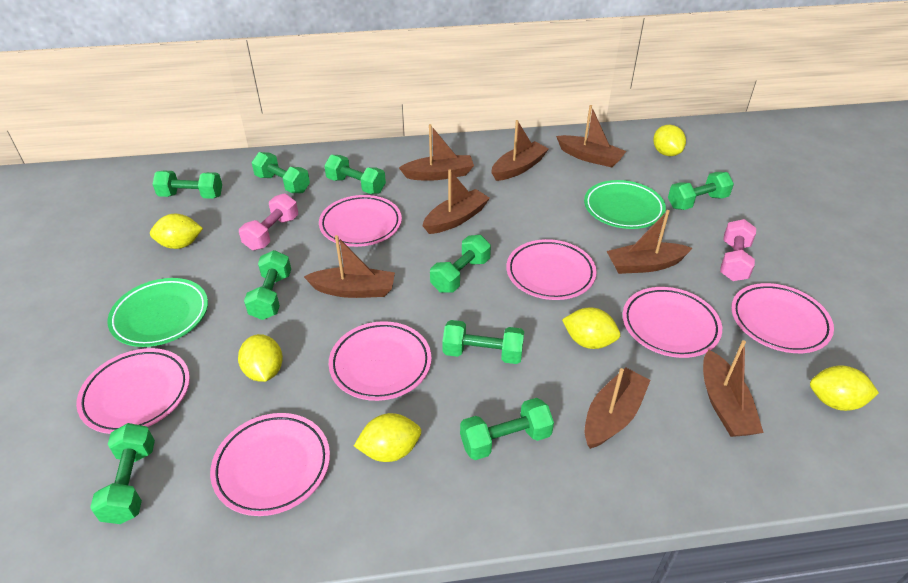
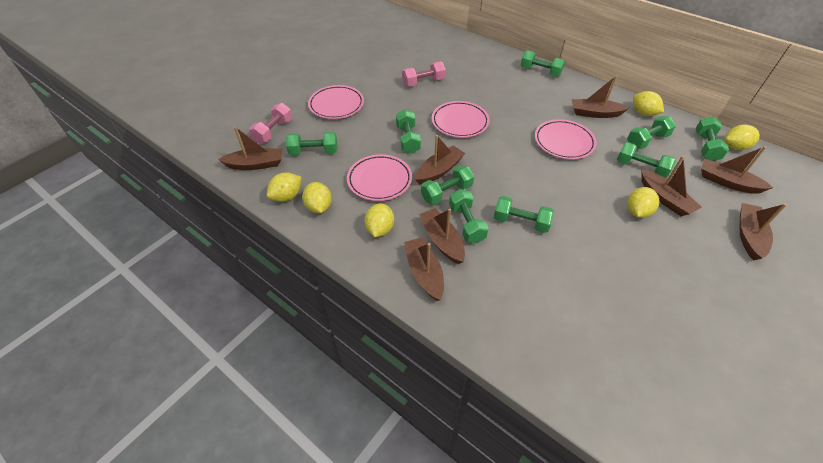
green plate: 2 -> 0
pink plate: 7 -> 4

